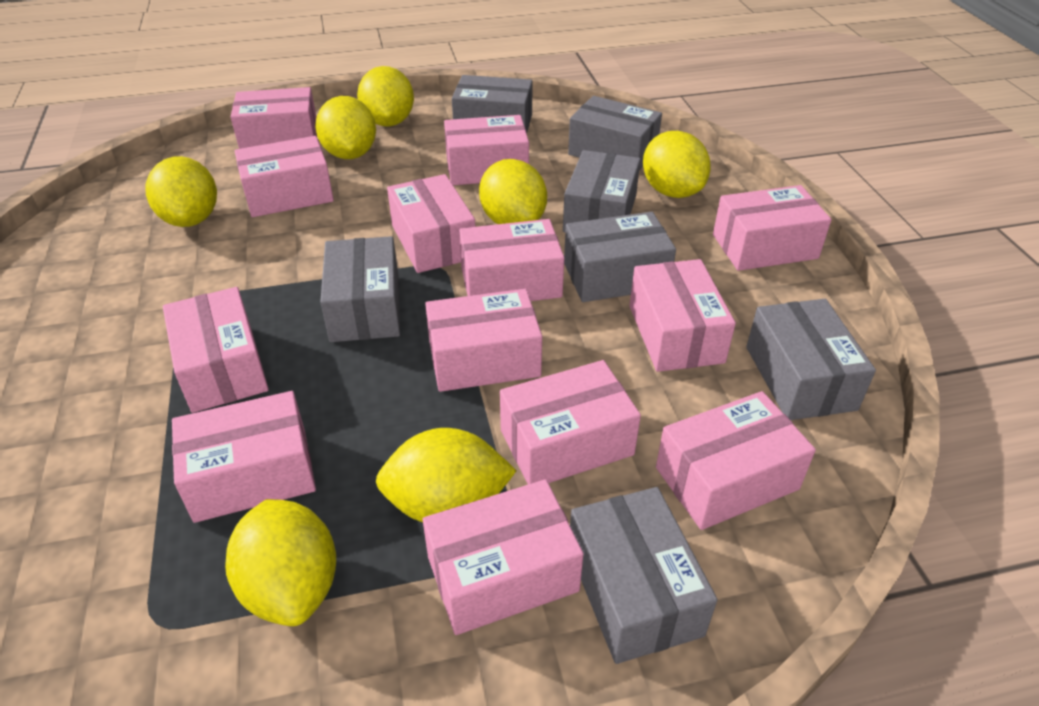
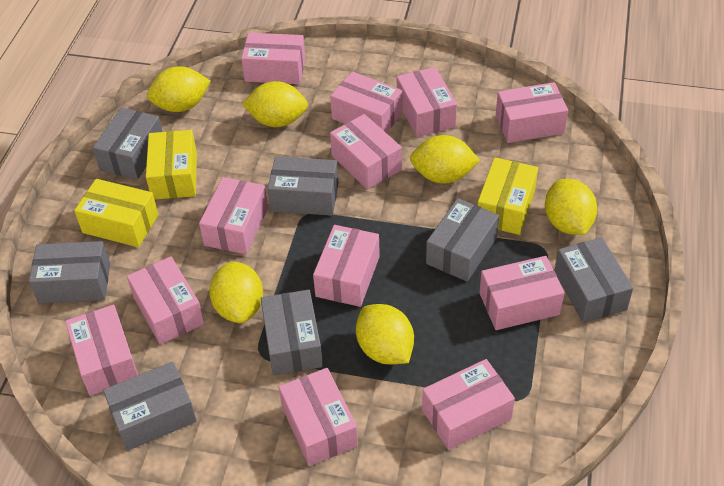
pink box: 13 -> 12
yellow box: 0 -> 3
yellow lemon: 7 -> 6

